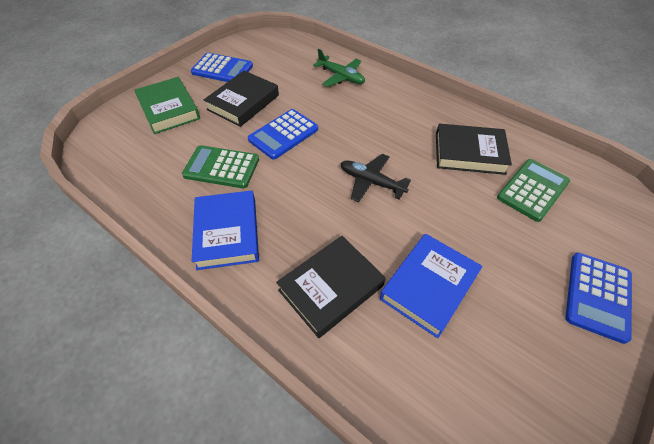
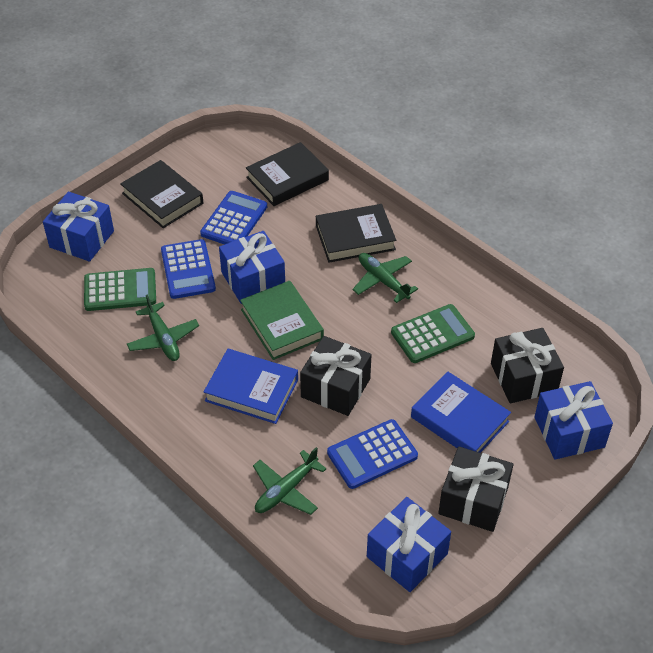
black gift: 0 -> 3
black plane: 1 -> 0
blue gift: 0 -> 4
green plane: 1 -> 3

